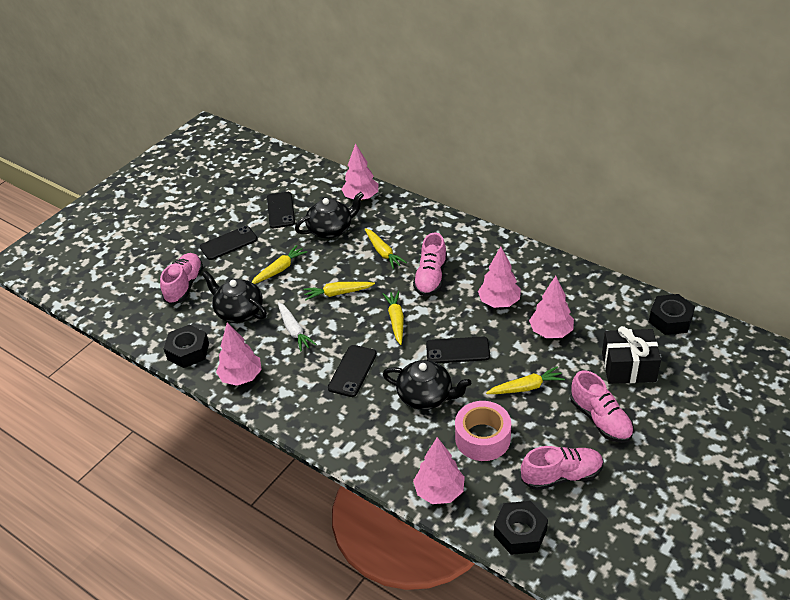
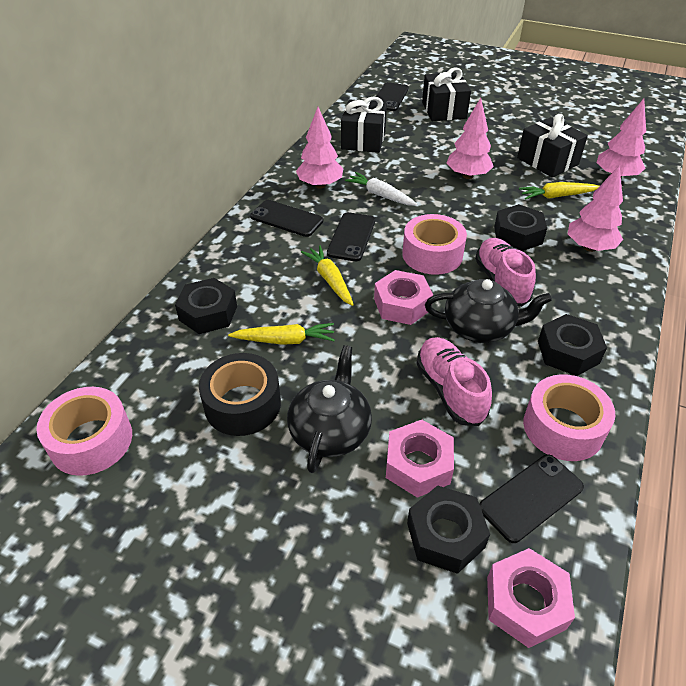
black gift: 1 -> 3
black nut: 3 -> 4
black tape: 0 -> 1
black teapot: 3 -> 2
pink nut: 0 -> 3
pink shoe: 4 -> 2
pink tape: 1 -> 3
pink tree: 5 -> 4
yellow carrot: 5 -> 3

